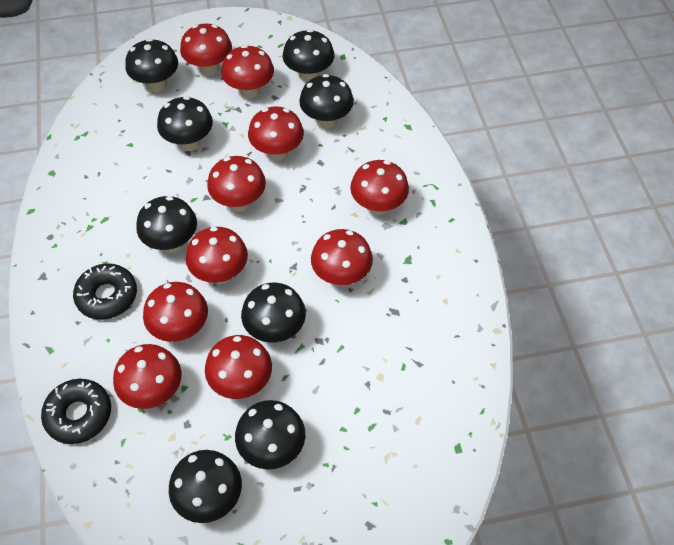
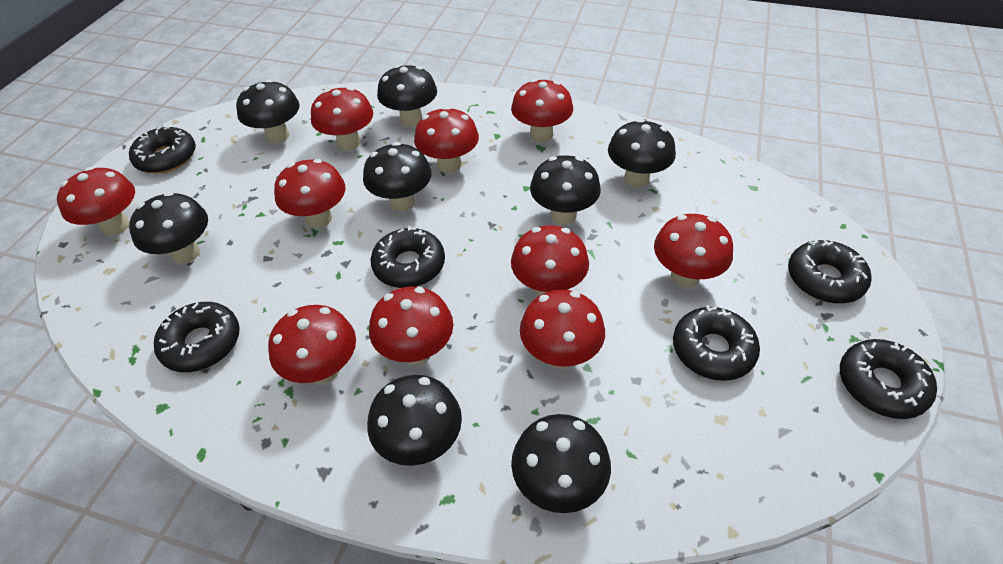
black donut: 2 -> 6

